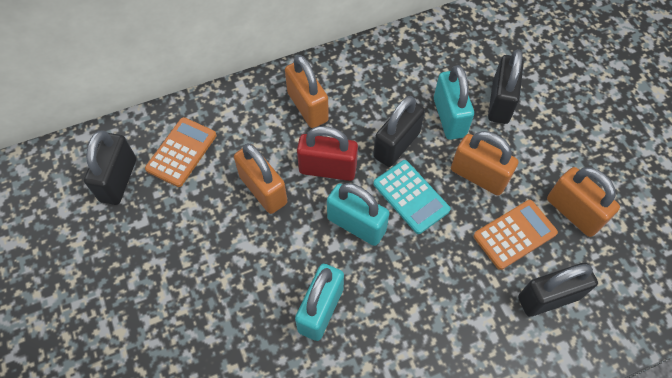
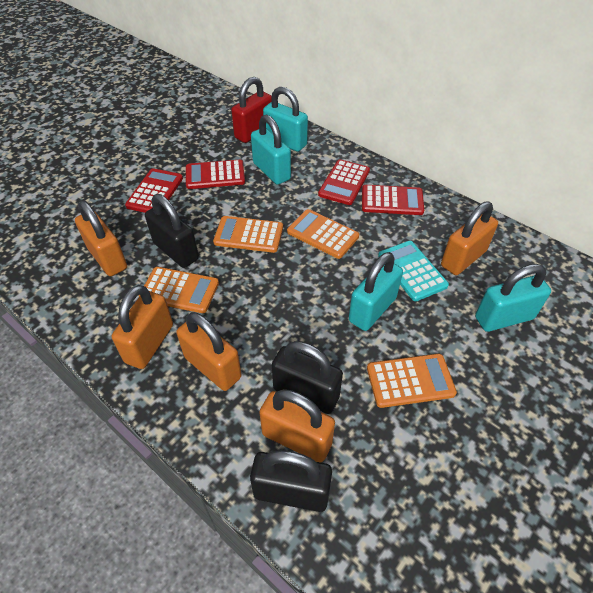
black padlock: 4 -> 3
orange calculator: 2 -> 4
orange padlock: 4 -> 5
red calculator: 0 -> 4
turquoise padlock: 3 -> 4

